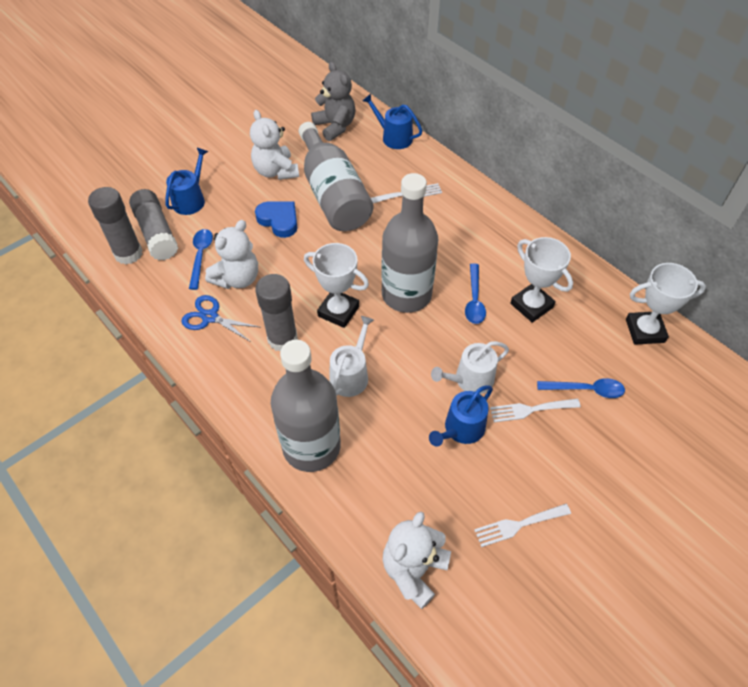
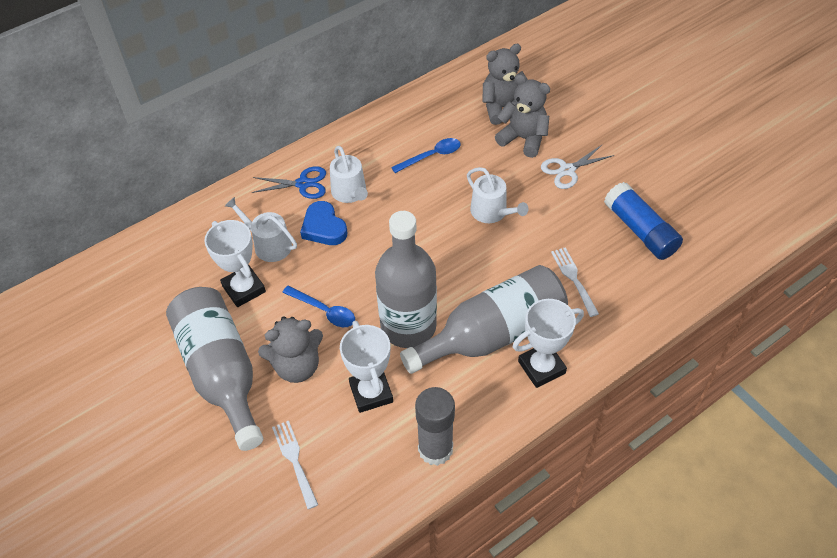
blue glue stick: 0 -> 1
blue spoon: 3 -> 2
blue watering can: 3 -> 0
grey glue stick: 3 -> 1
grey teddy bear: 1 -> 3
white fork: 3 -> 2
white scissors: 0 -> 1
white teddy bear: 3 -> 0
white watering can: 2 -> 3

